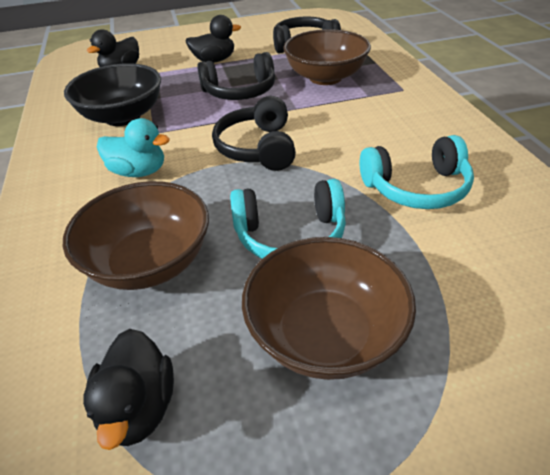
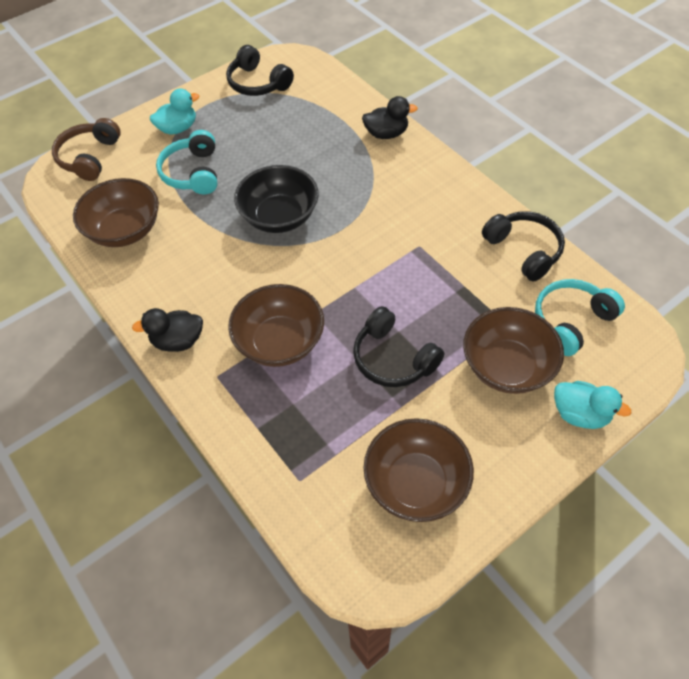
black duck: 3 -> 2
brown bowl: 3 -> 4
brown headphones: 0 -> 1
turquoise duck: 1 -> 2

